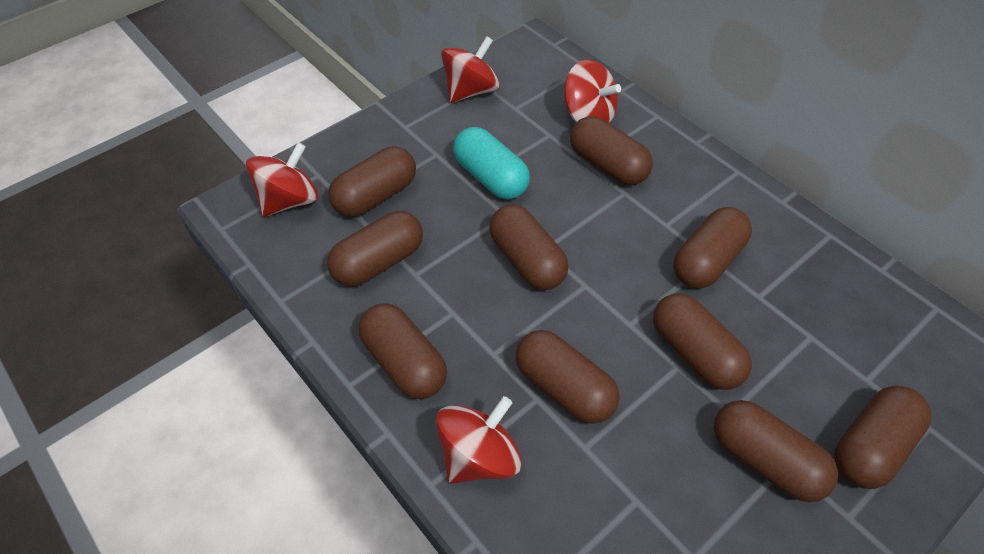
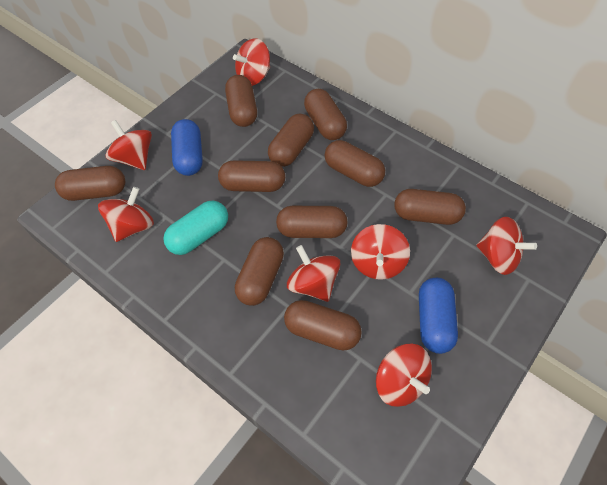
blue capsule: 0 -> 2
red spinning top: 4 -> 7

